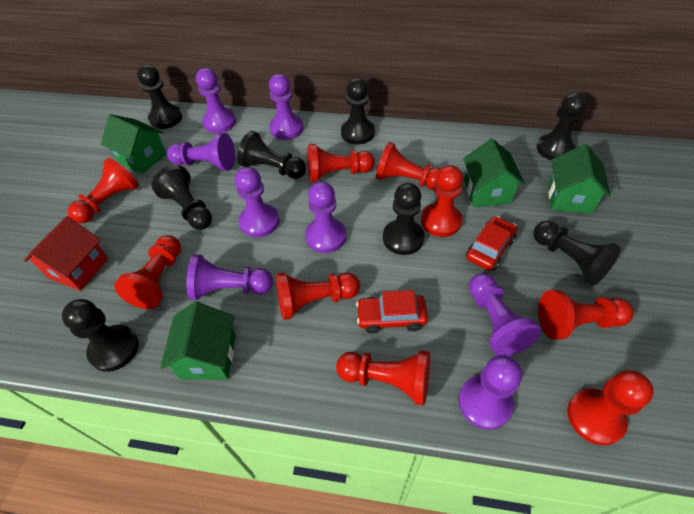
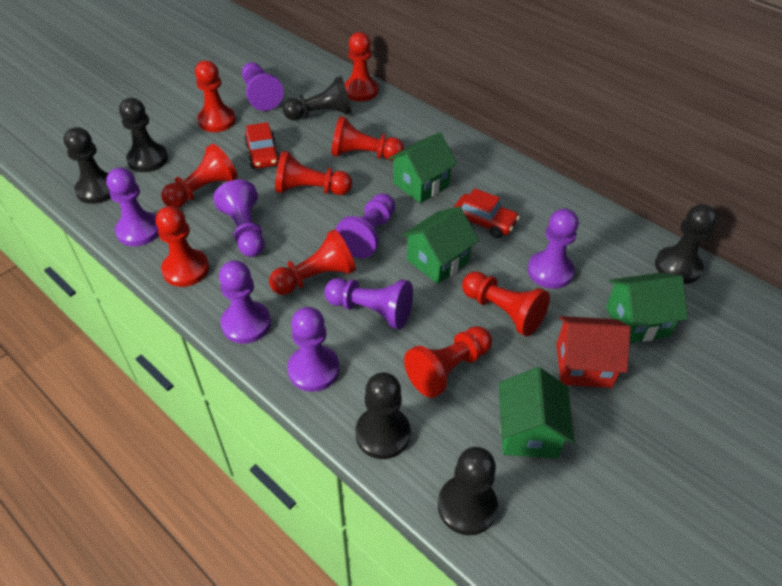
black pawn: 8 -> 6

